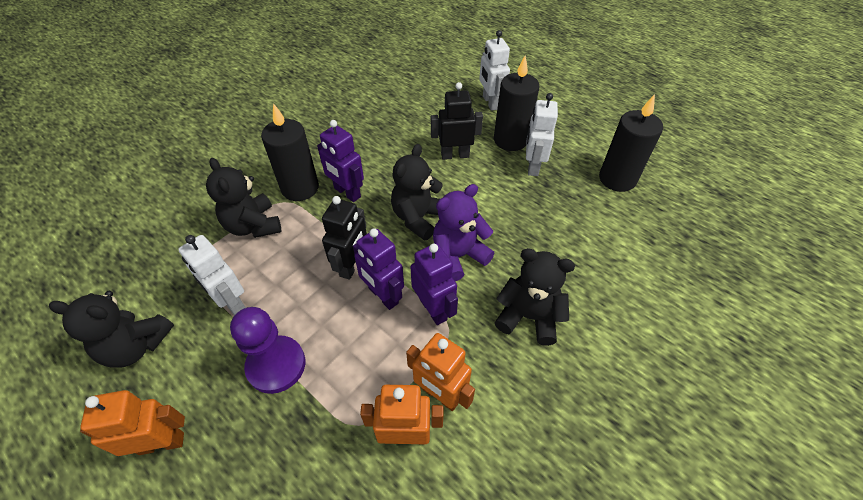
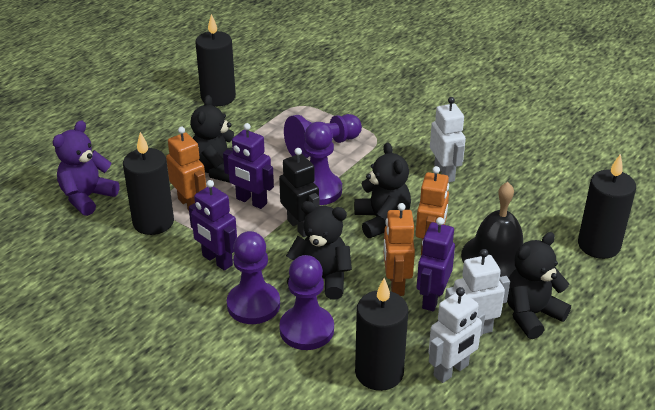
black bell: 0 -> 1
black candle: 3 -> 4
black robot: 2 -> 1
purple pawn: 1 -> 4

